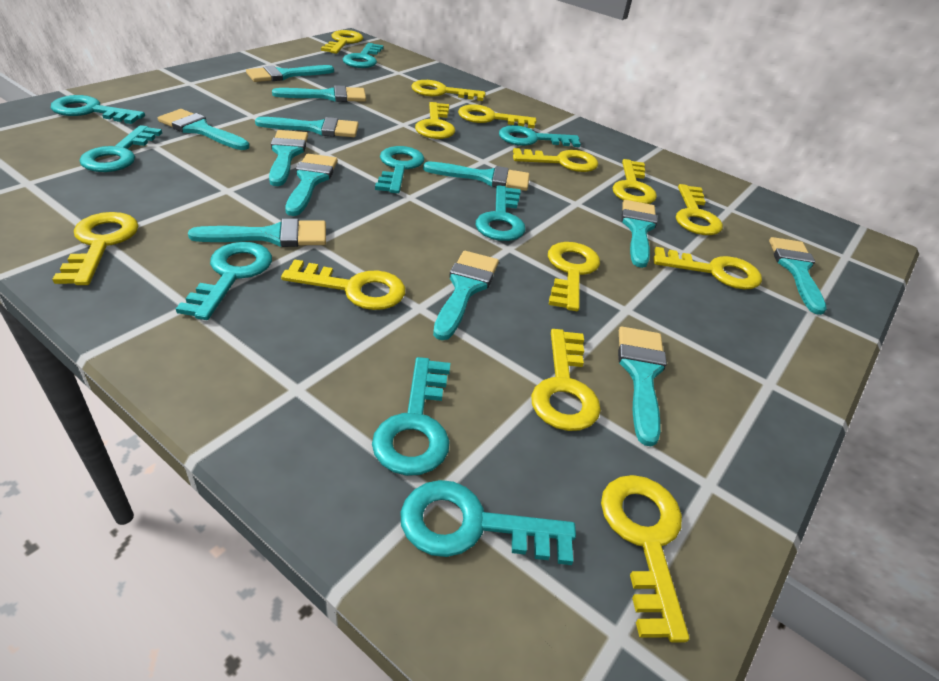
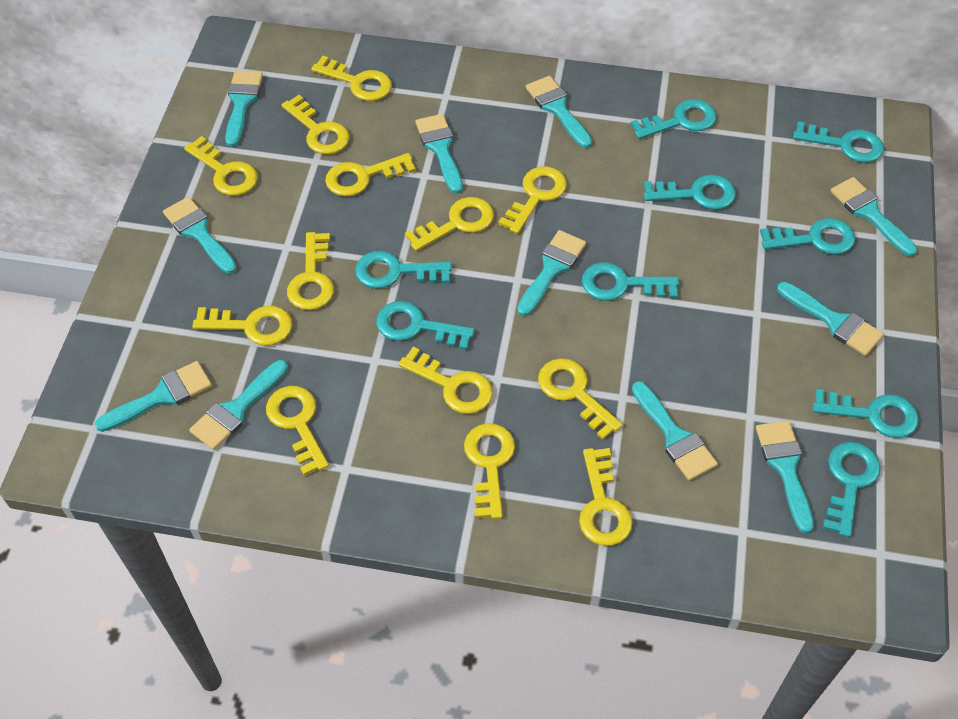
turquoise brush: 12 -> 11

